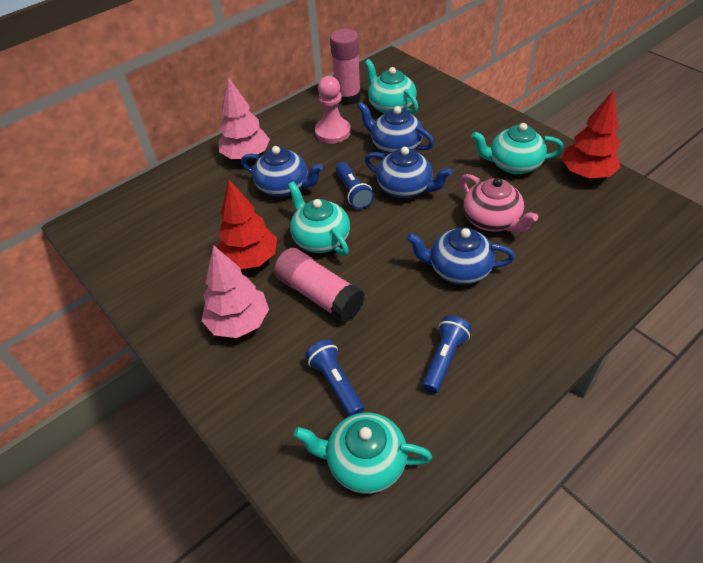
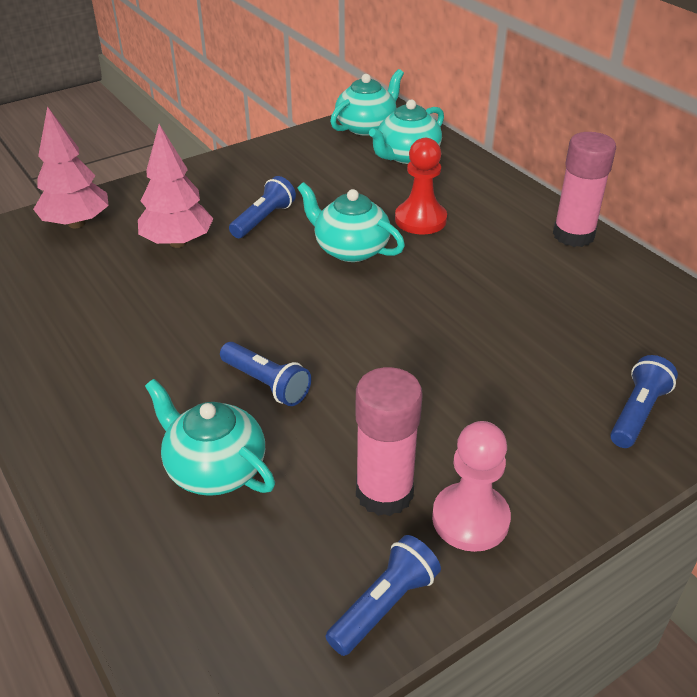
blue flashlight: 3 -> 4
blue teapot: 4 -> 0
pink teapot: 1 -> 0
red pawn: 0 -> 1
red tree: 2 -> 0

